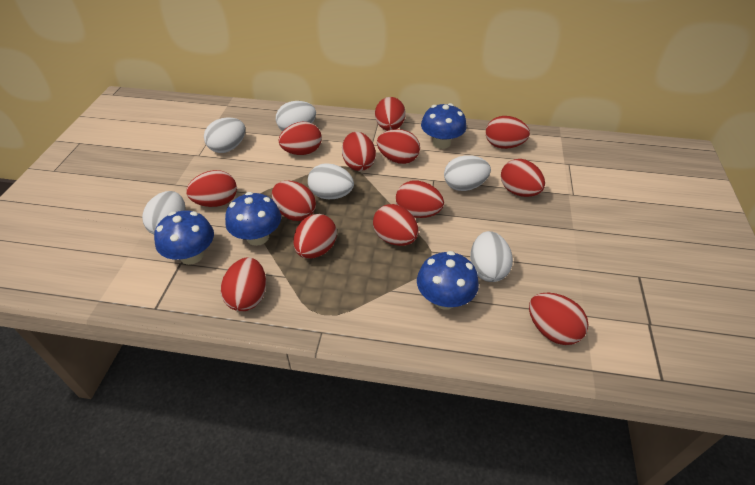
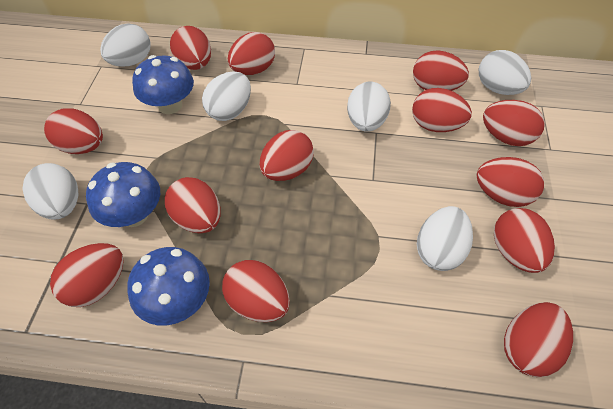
blue mushroom: 4 -> 3

